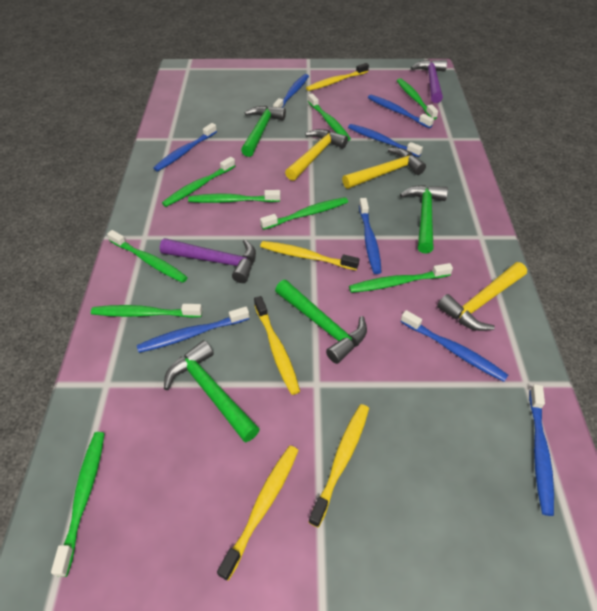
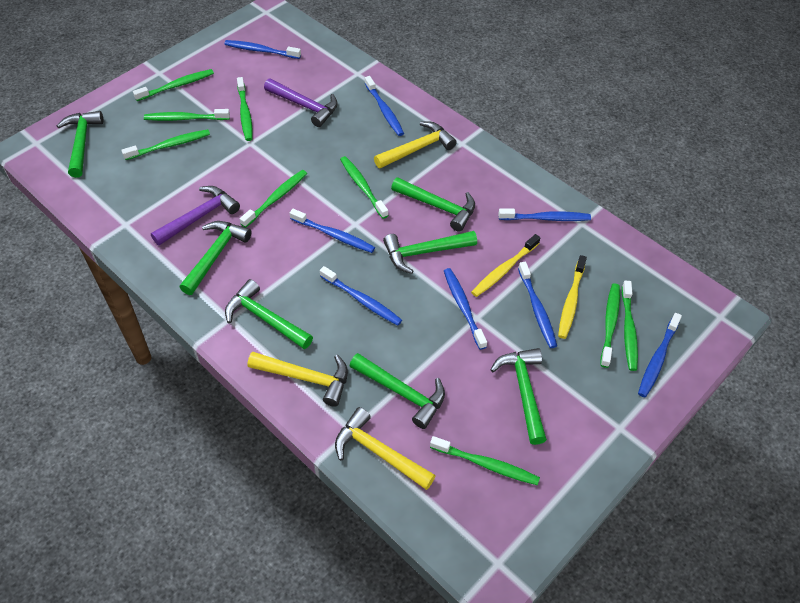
green hammer: 4 -> 7
yellow toothbrush: 5 -> 2

